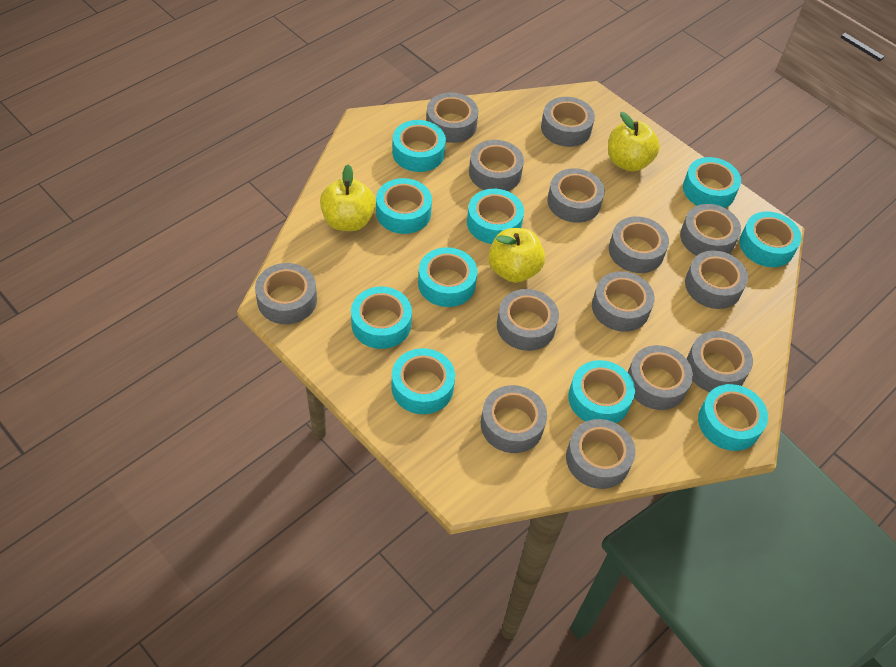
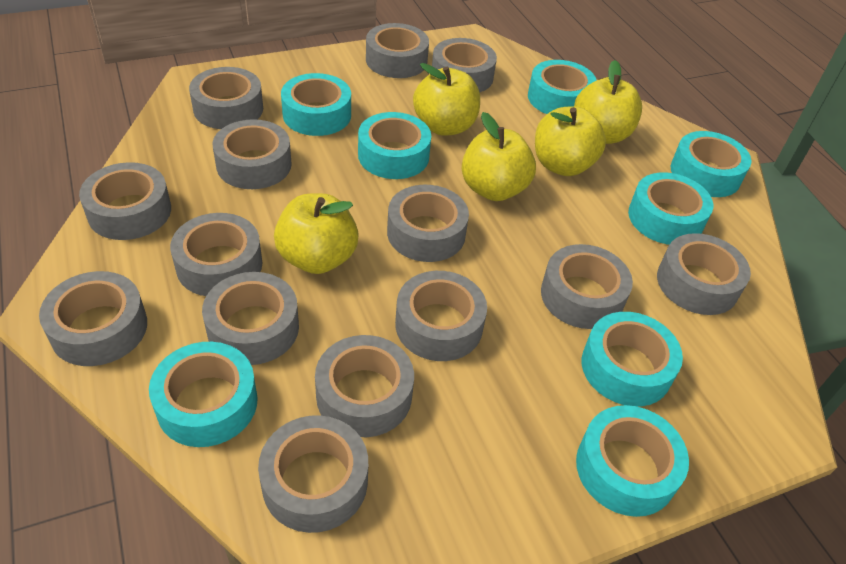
turquoise tape: 10 -> 8
yellow apple: 3 -> 5

